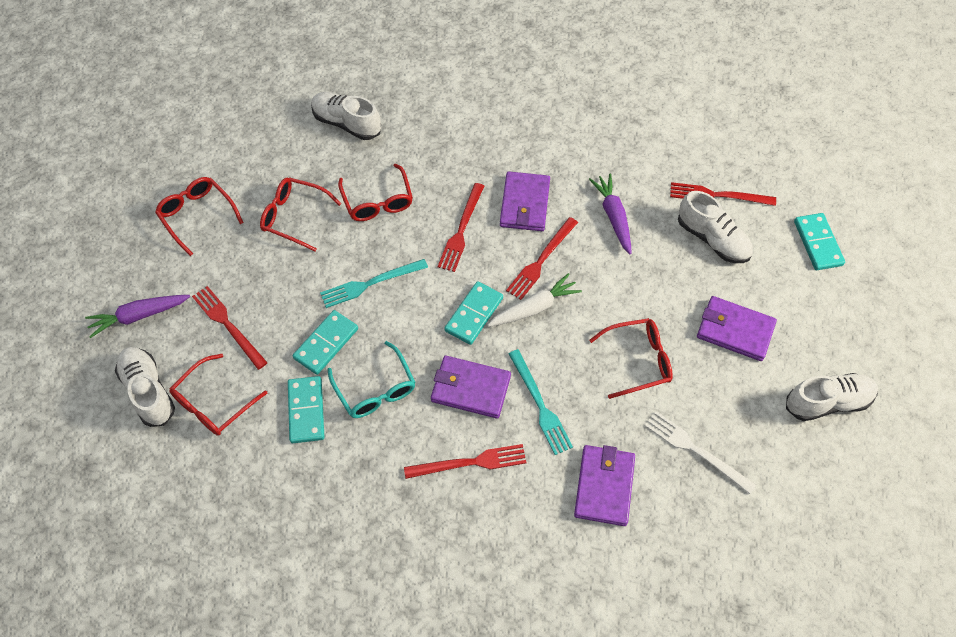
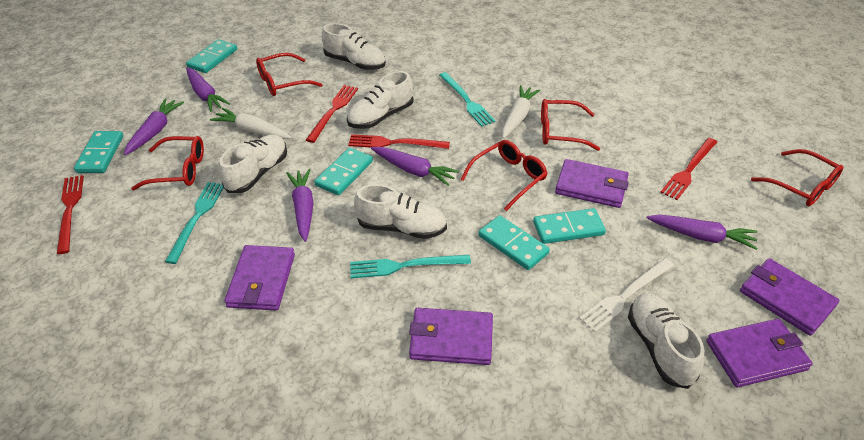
purple carrot: 2 -> 5
purple wallet: 4 -> 5
red fork: 5 -> 4
turquoise domino: 4 -> 5
turquoise fork: 2 -> 3
turquoise glasses: 1 -> 0
white carrot: 1 -> 2
white shoe: 4 -> 5

